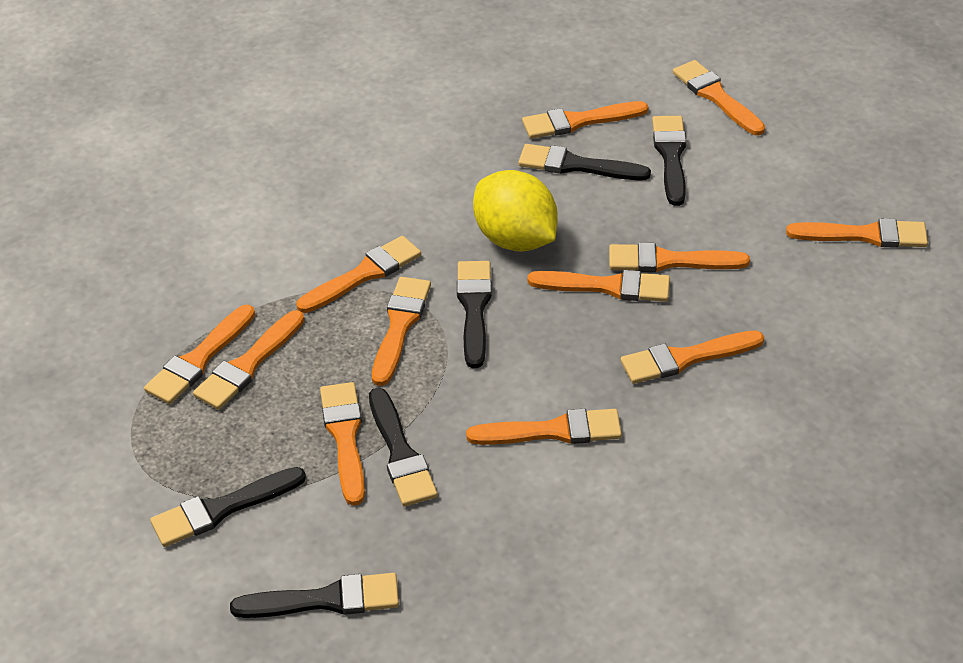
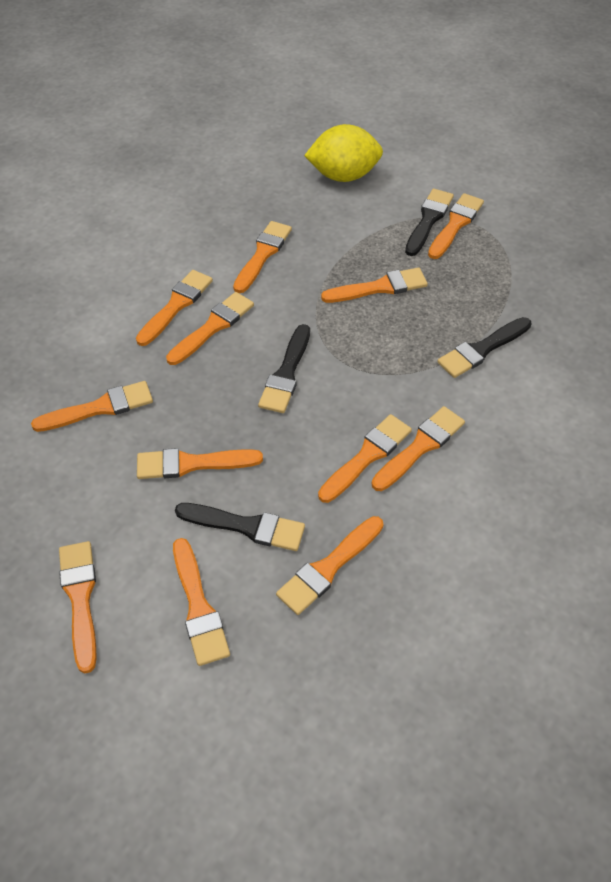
black brush: 6 -> 4

